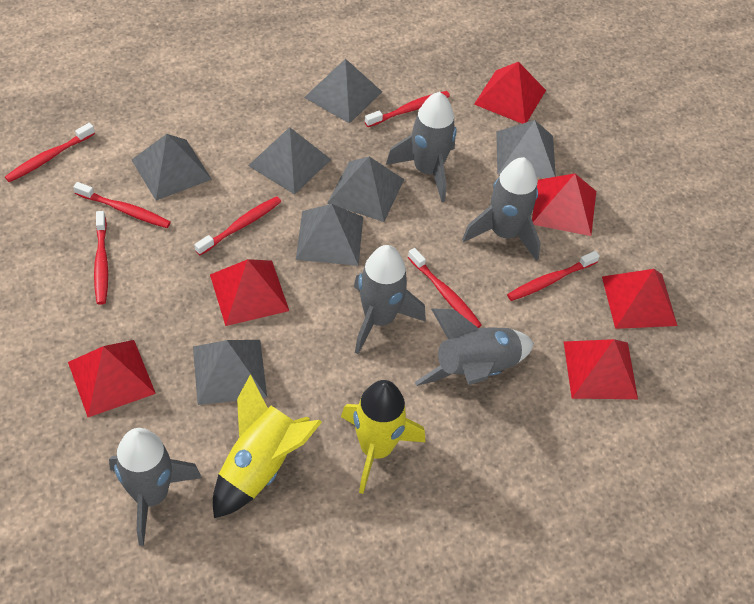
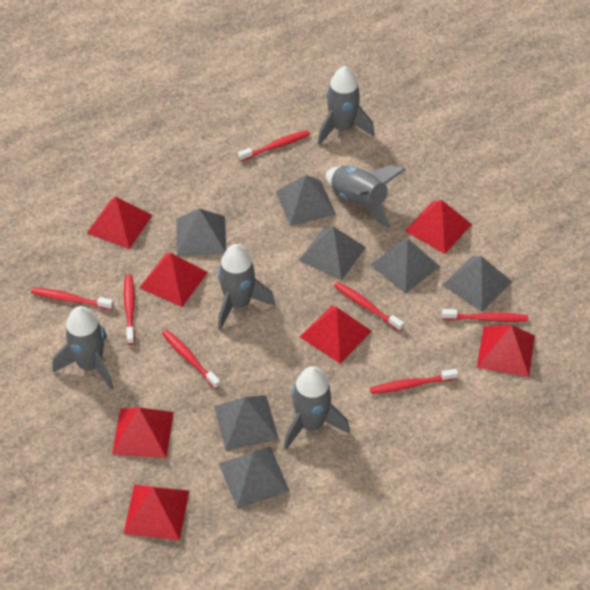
red pyramid: 6 -> 7
yellow rocket: 2 -> 0

